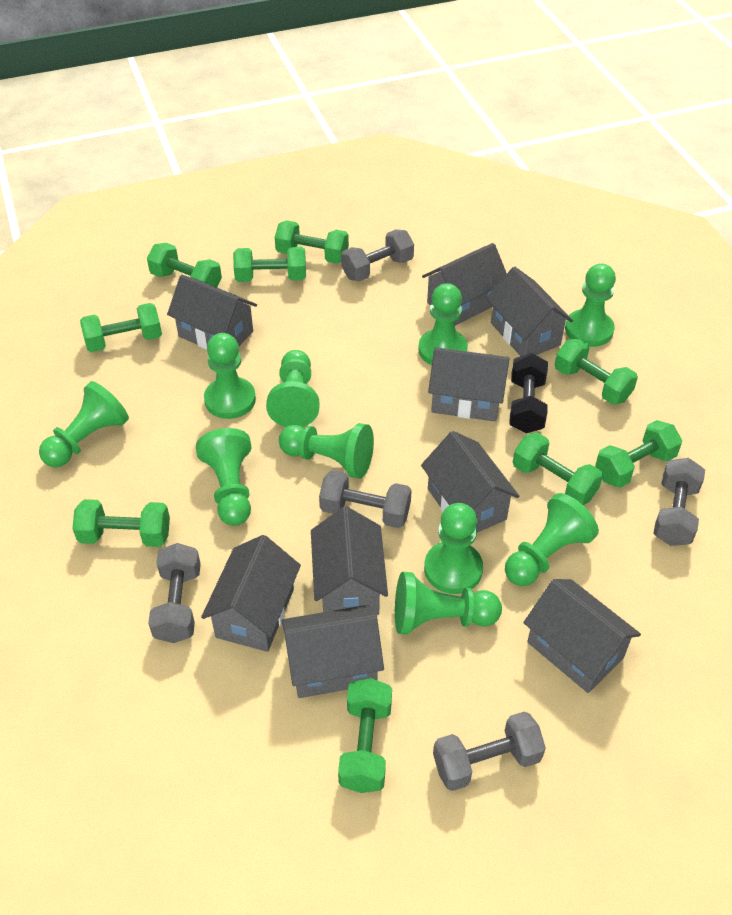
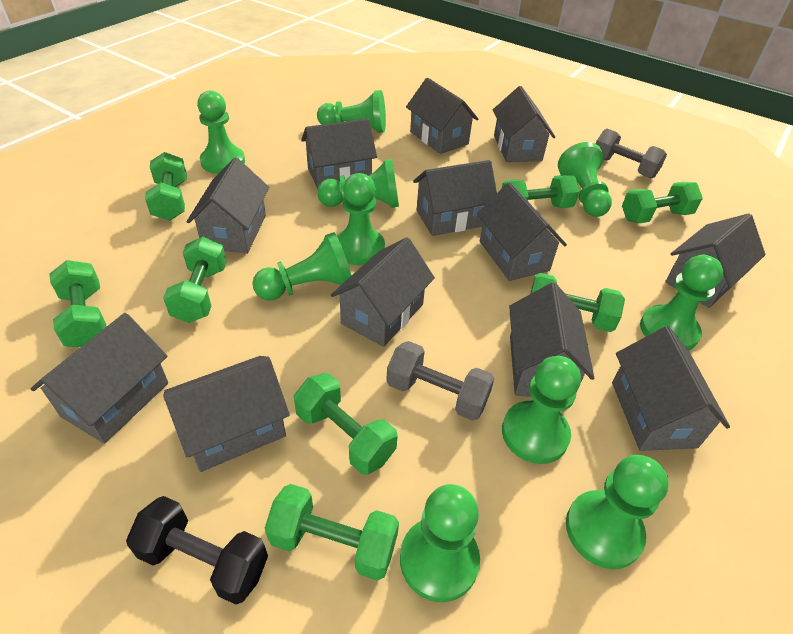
green dumbbell: 9 -> 8
grey dumbbell: 5 -> 2
grey house: 9 -> 12

